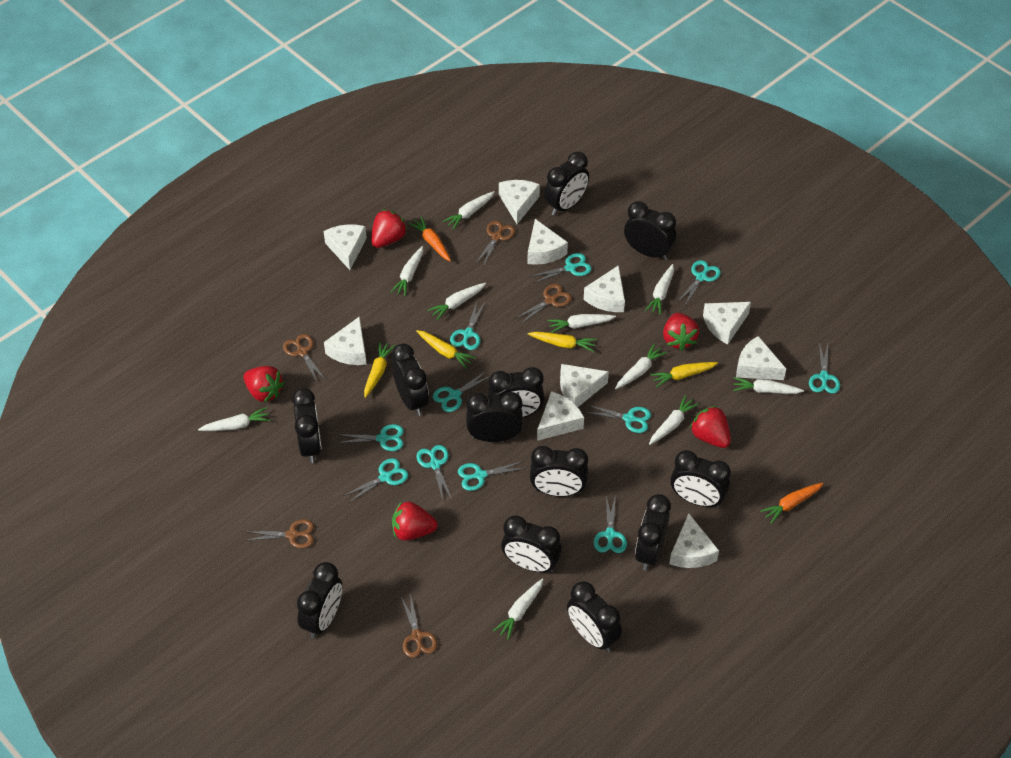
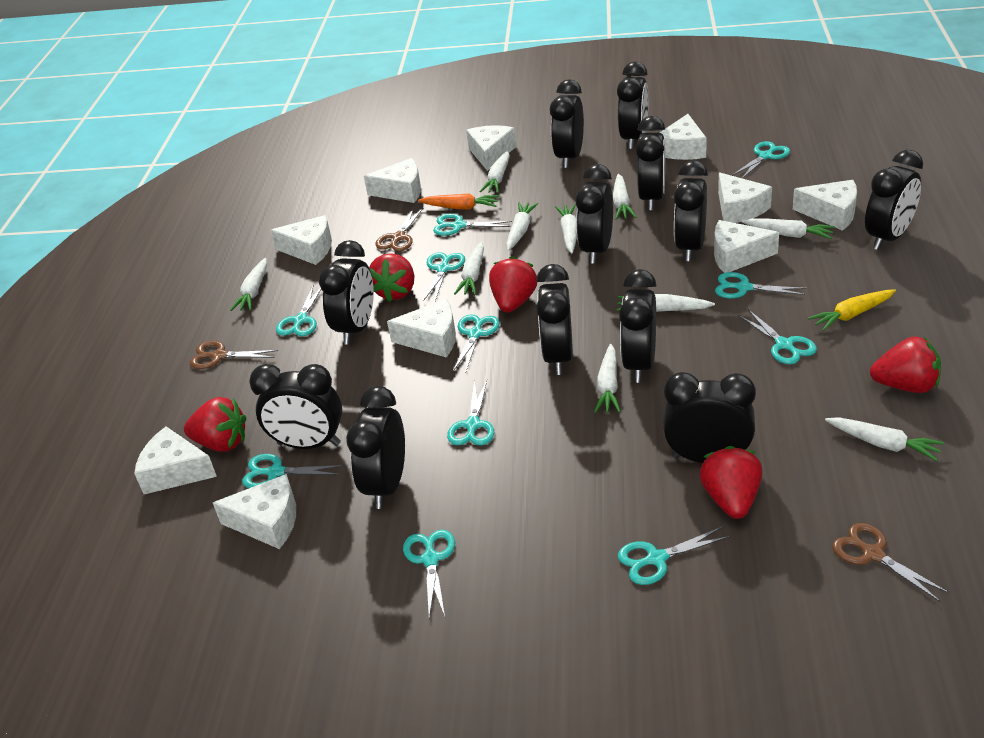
brown scissors: 5 -> 3
orange carrot: 2 -> 1
yellow carrot: 4 -> 1

